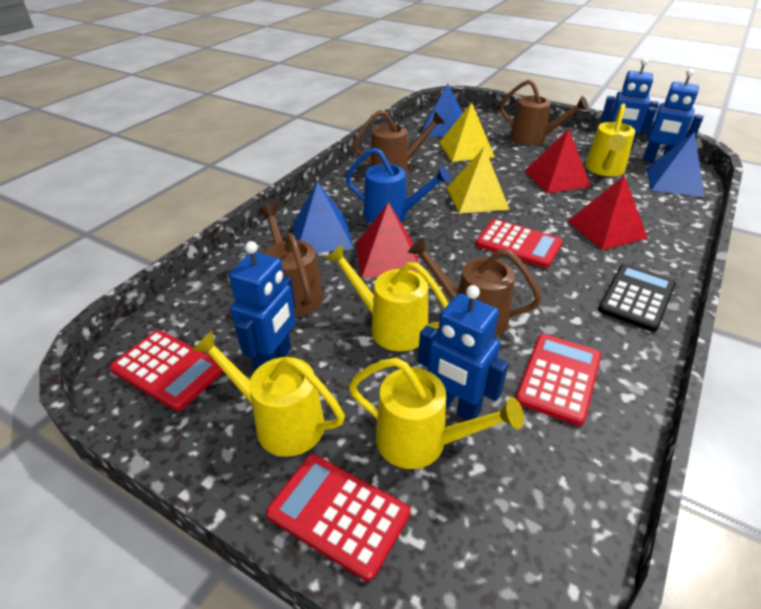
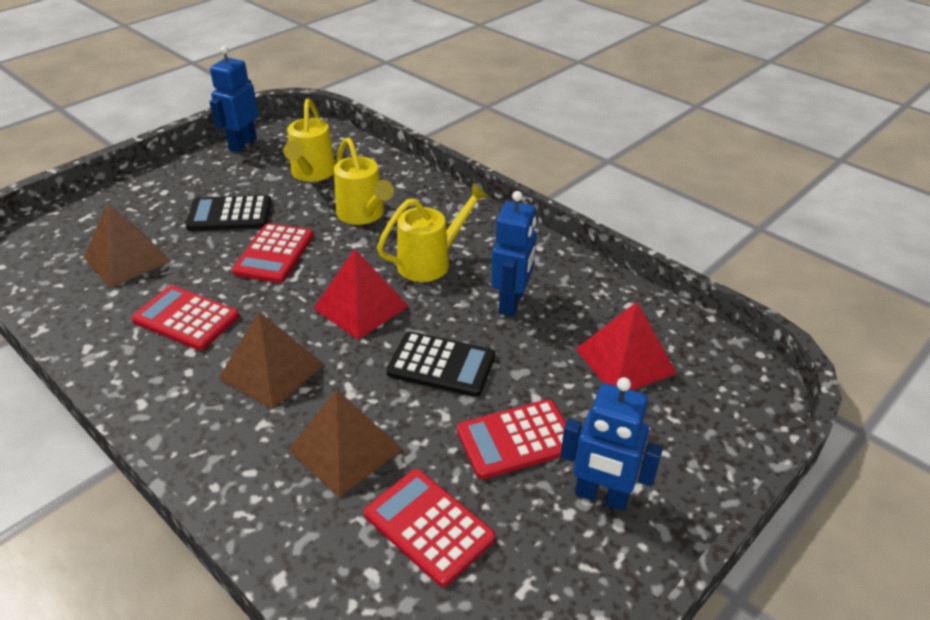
black calculator: 1 -> 2
blue pyramid: 3 -> 0
blue robot: 4 -> 3
blue watering can: 1 -> 0
brown pyramid: 0 -> 3
brown watering can: 4 -> 0
red pyramid: 3 -> 2
yellow pyramid: 2 -> 0
yellow watering can: 4 -> 3

